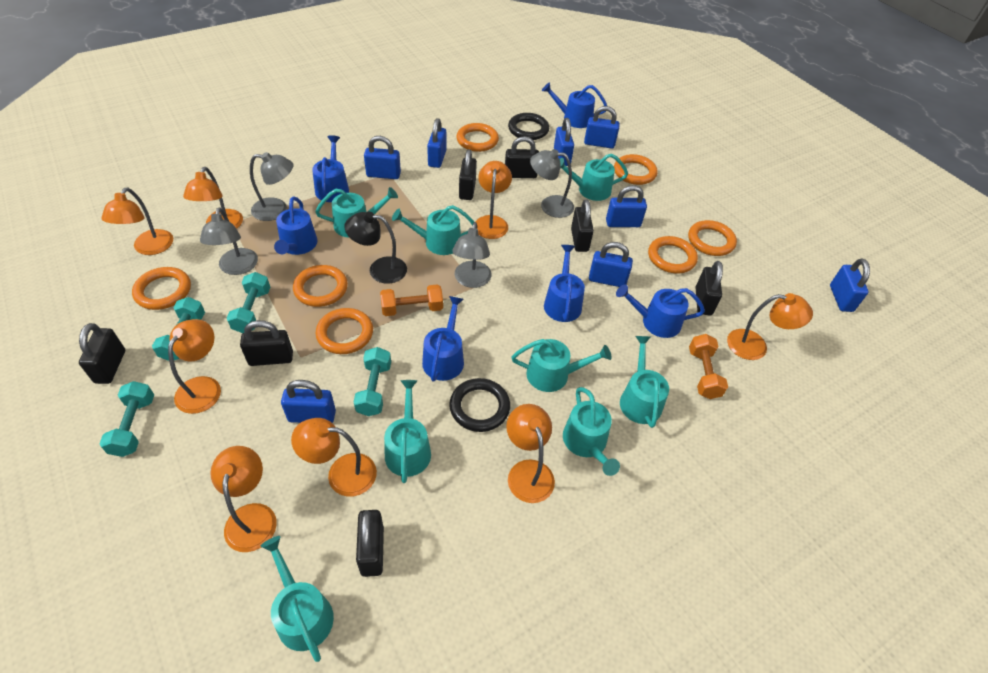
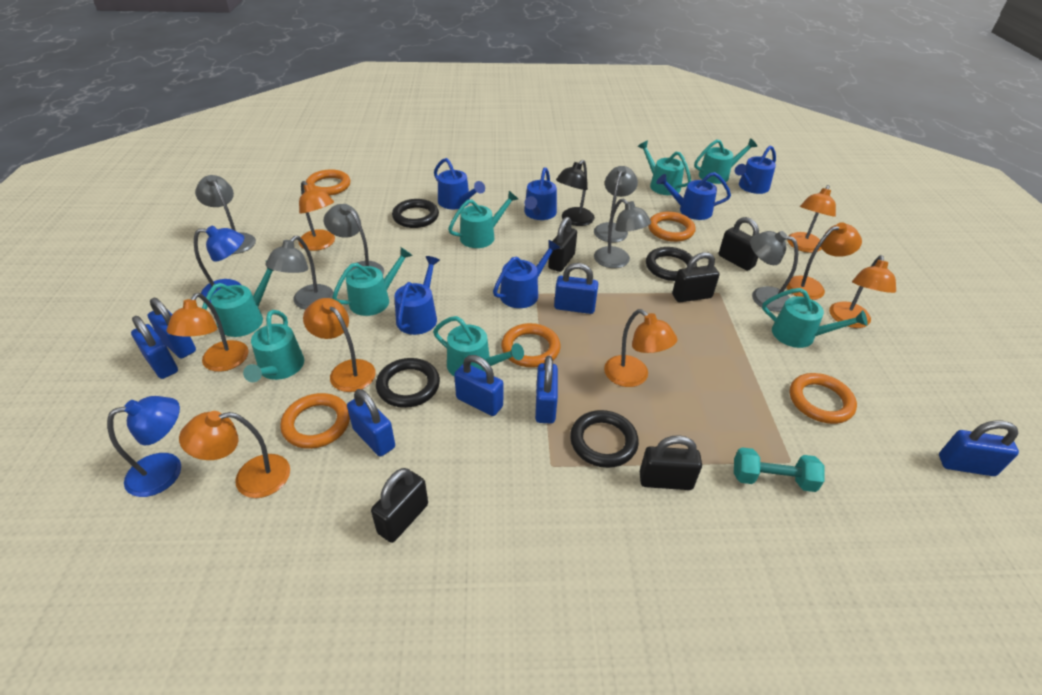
black padlock: 7 -> 5
black ring: 2 -> 4
blue lamp: 0 -> 2
blue padlock: 8 -> 7
grey lamp: 4 -> 6
orange dumbbell: 2 -> 0
orange ring: 7 -> 5
turquoise dumbbell: 4 -> 1

